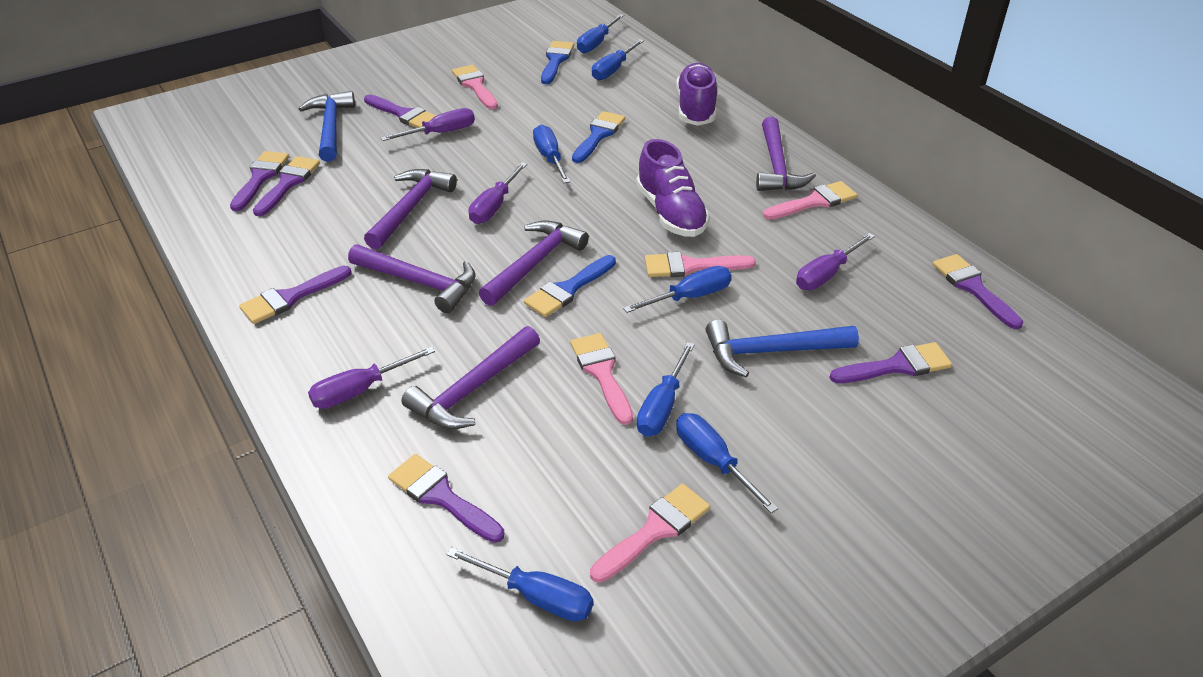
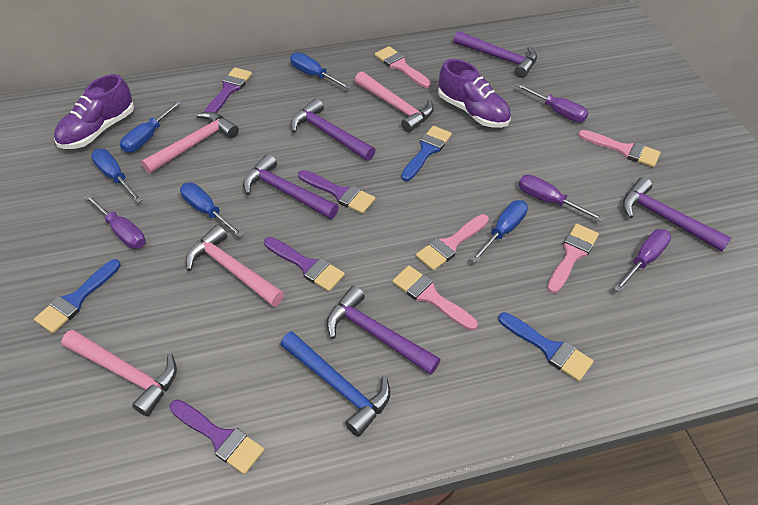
blue hammer: 2 -> 1
blue screwdriver: 7 -> 5
pink hammer: 0 -> 4
purple brush: 7 -> 4

